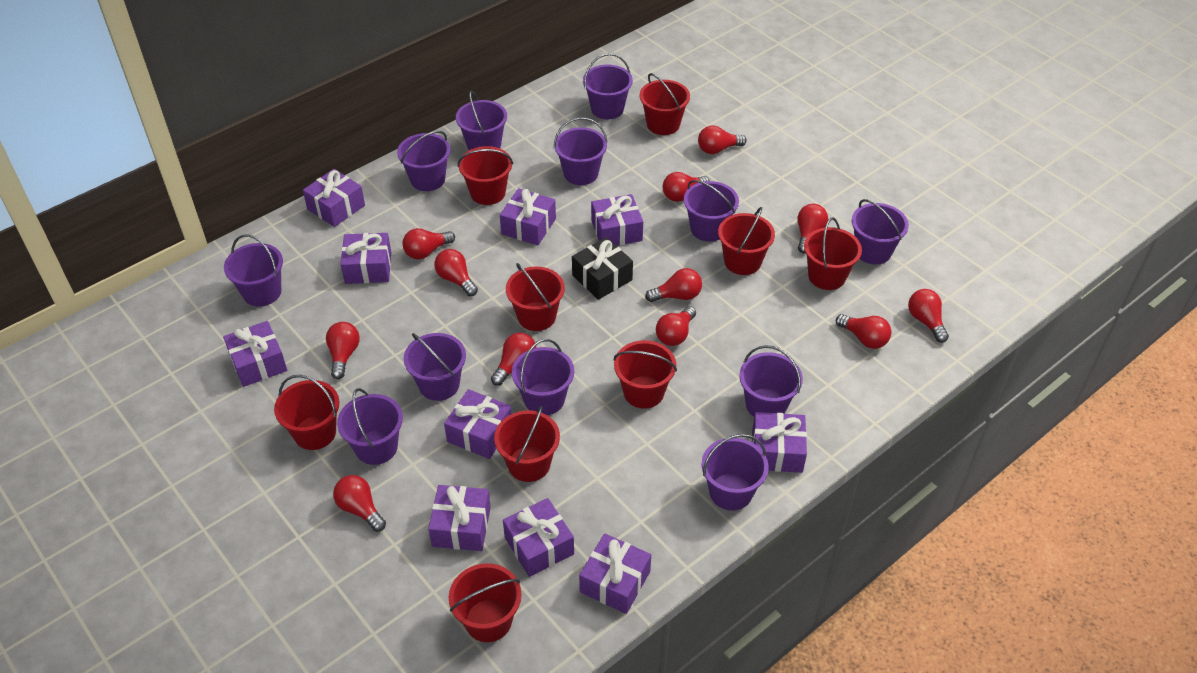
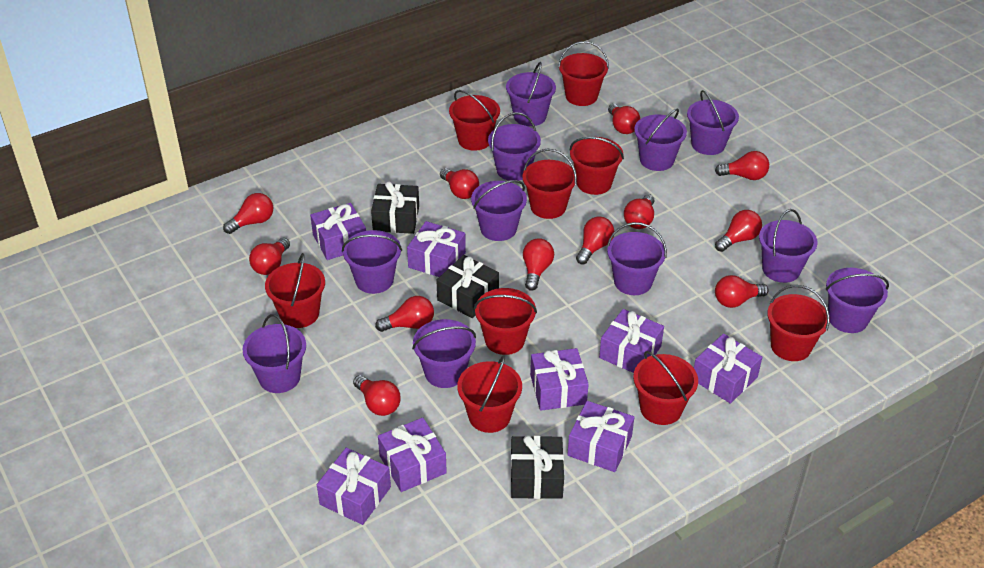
black gift: 1 -> 3
purple bucket: 12 -> 11
purple gift: 10 -> 8

